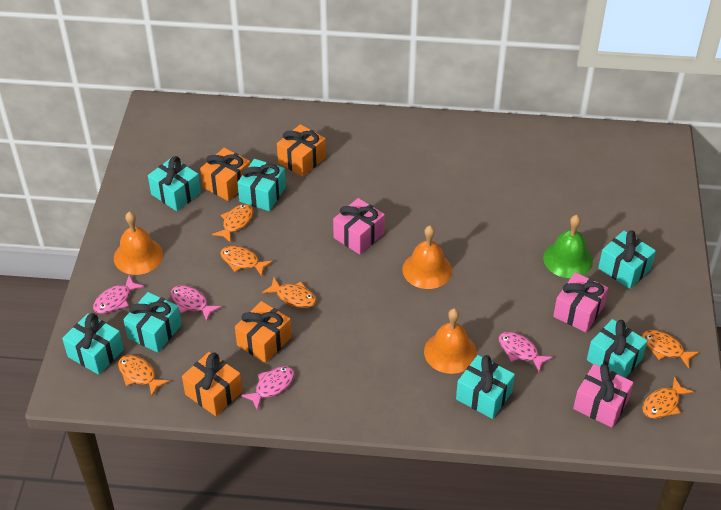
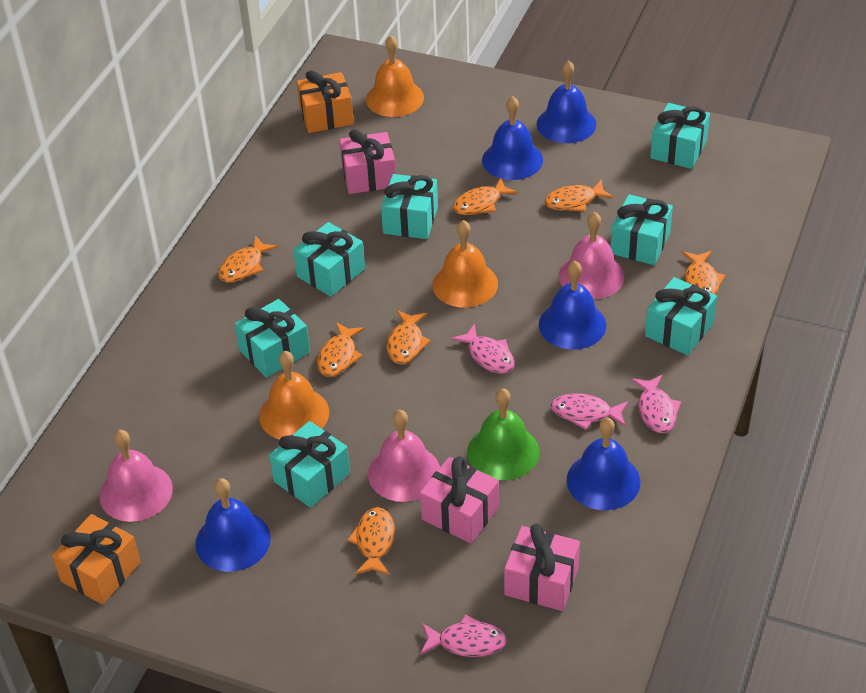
blue bell: 0 -> 5
orange fish: 6 -> 7
orange gift: 4 -> 2
pink bell: 0 -> 3

